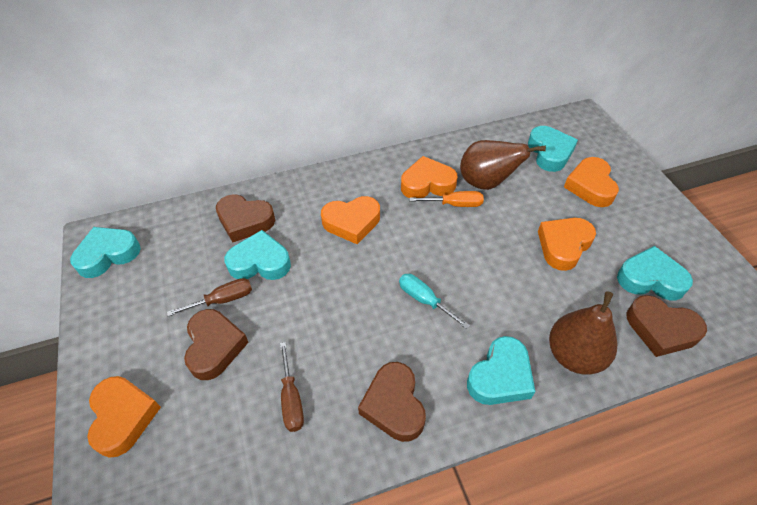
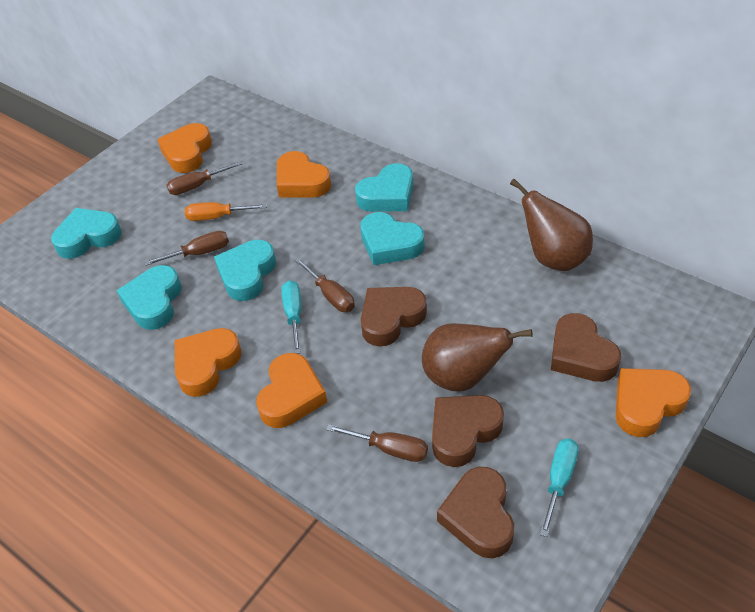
brown screwdriver: 2 -> 4
turquoise screwdriver: 1 -> 2

